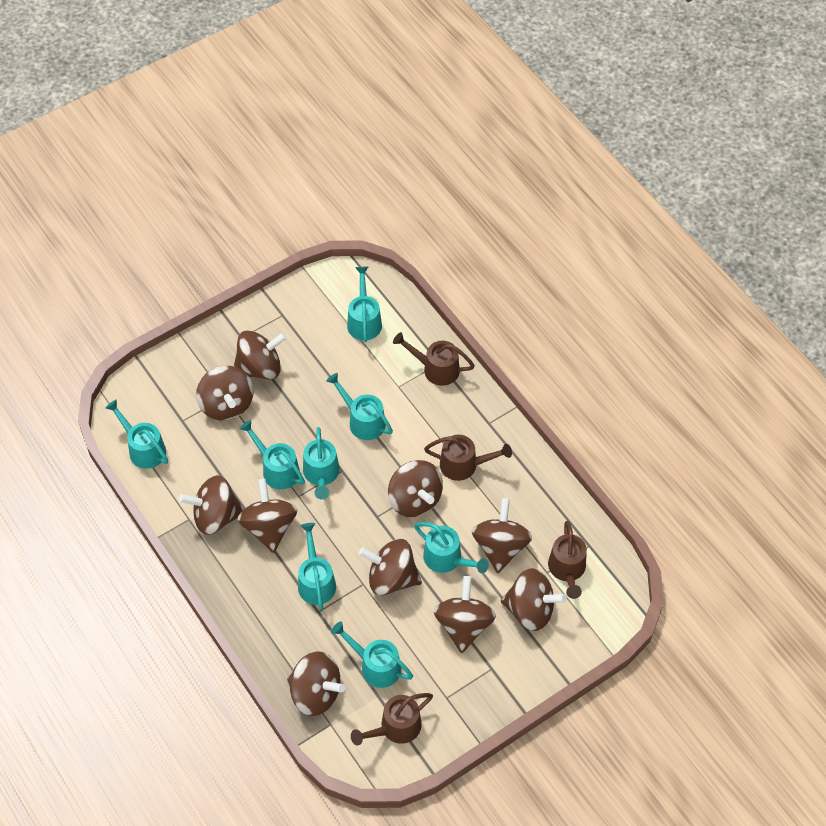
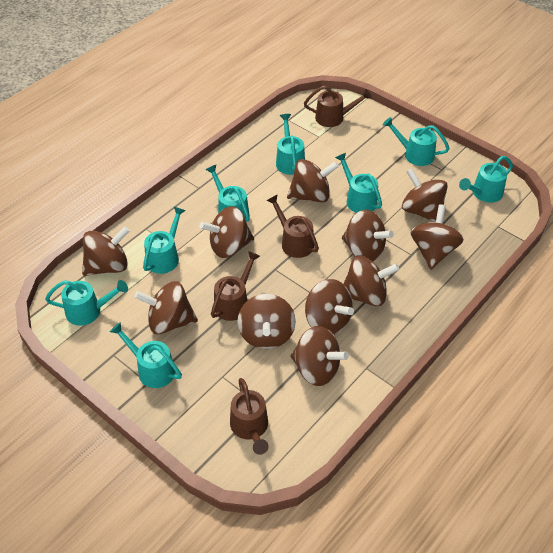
brown spinning top: 10 -> 11

